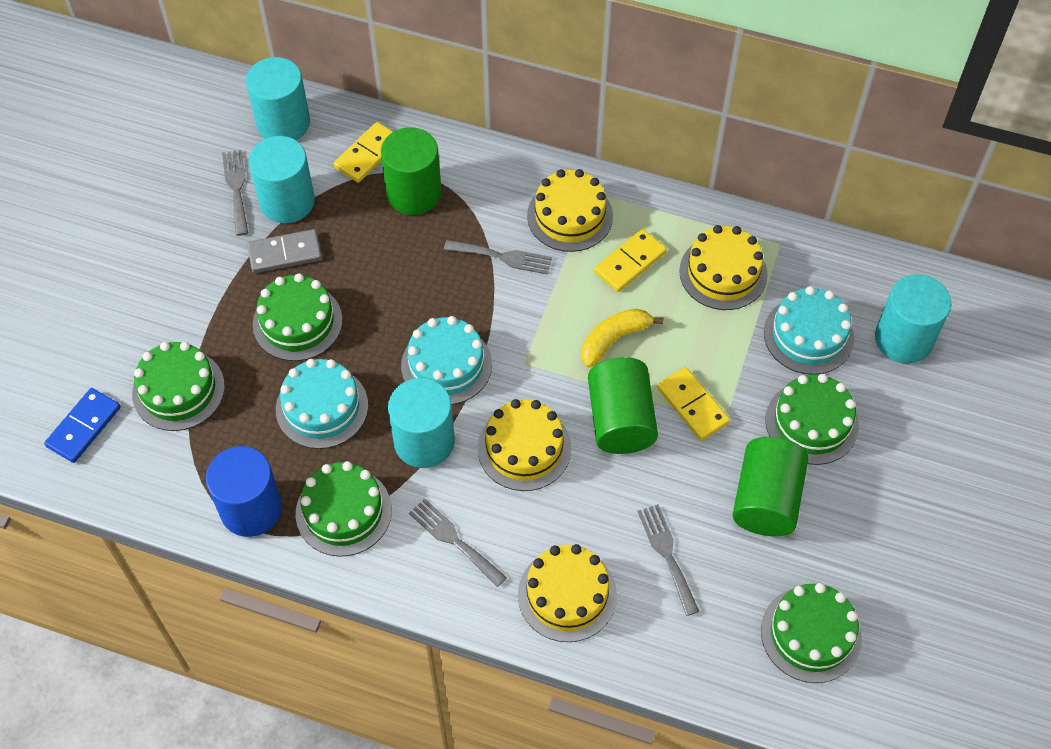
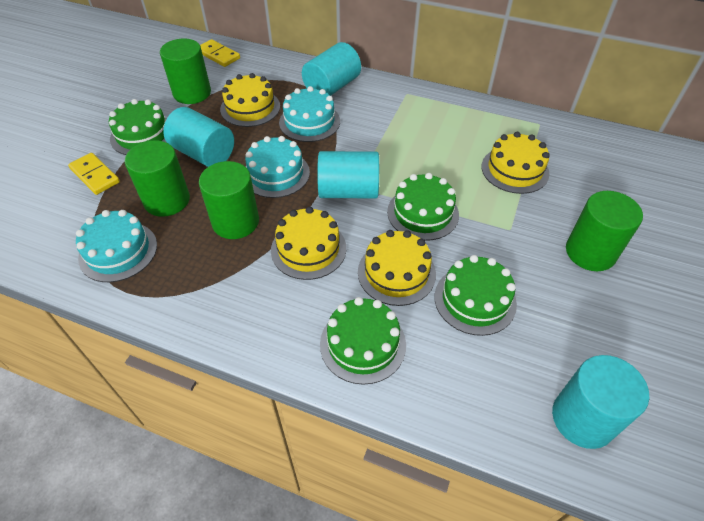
blue cylinder: 1 -> 0
blue domino: 1 -> 0
green cake: 5 -> 4
green cylinder: 3 -> 4
grey domino: 1 -> 0
grey fork: 4 -> 0
yellow banana: 1 -> 0
yellow domino: 3 -> 2

